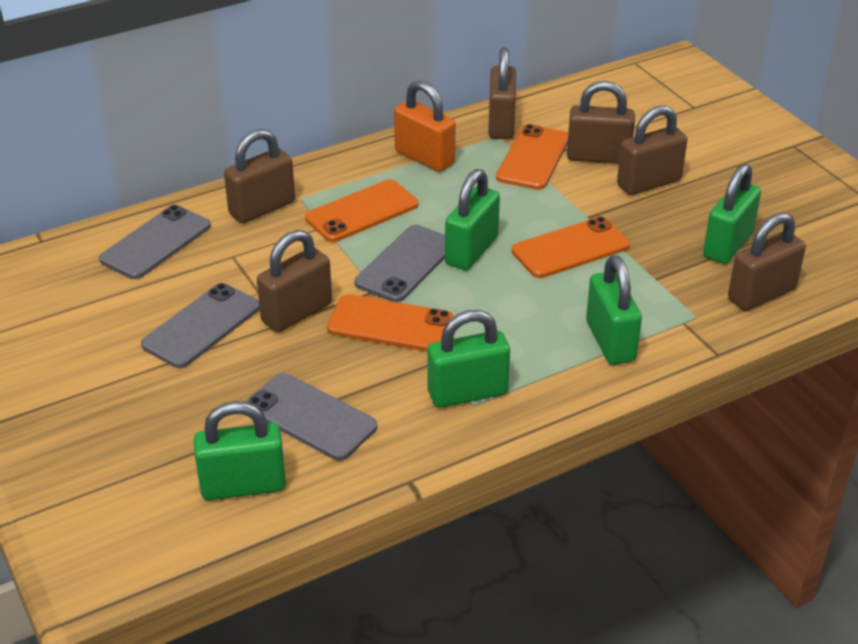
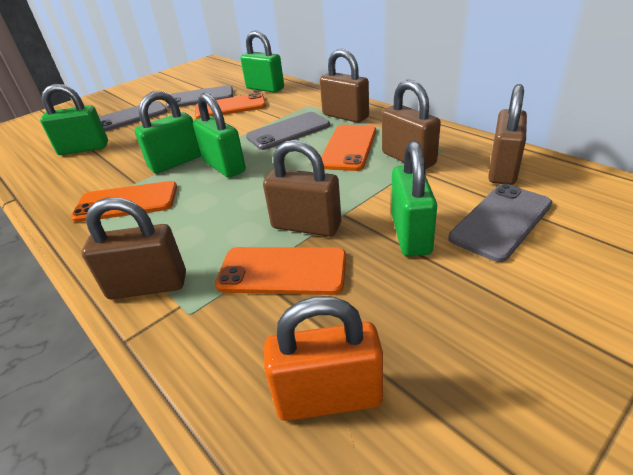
brown padlock: 6 -> 5

